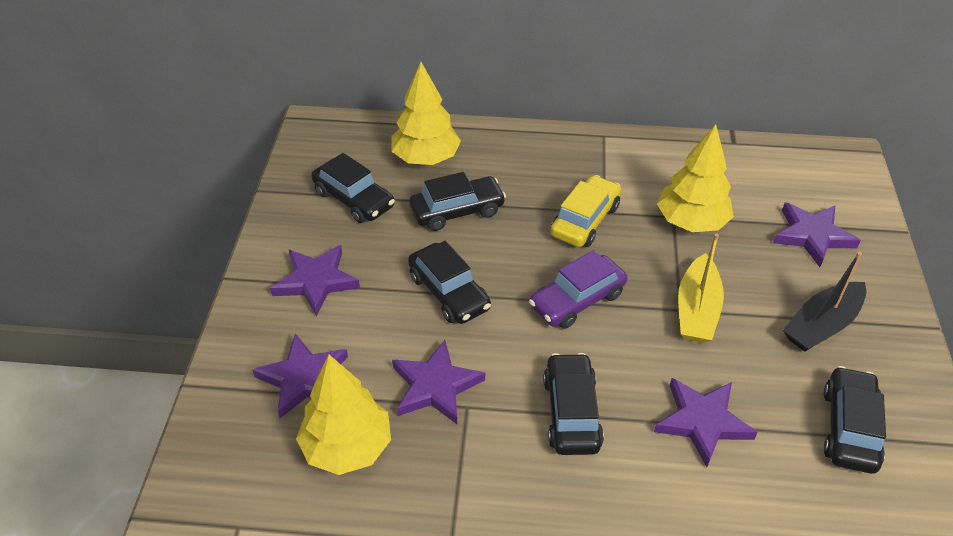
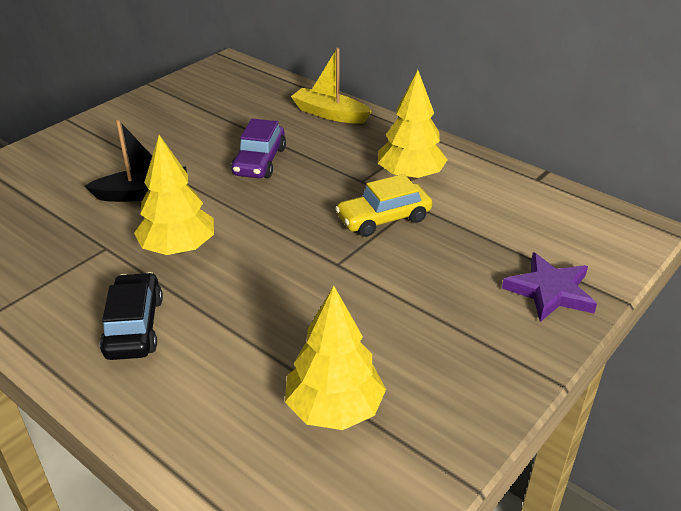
black car: 5 -> 1
purple star: 5 -> 1

